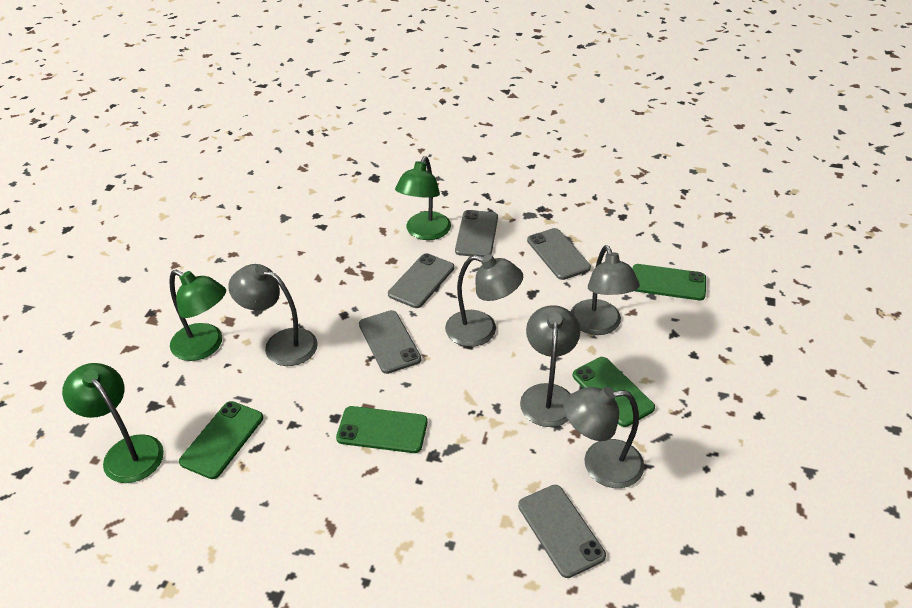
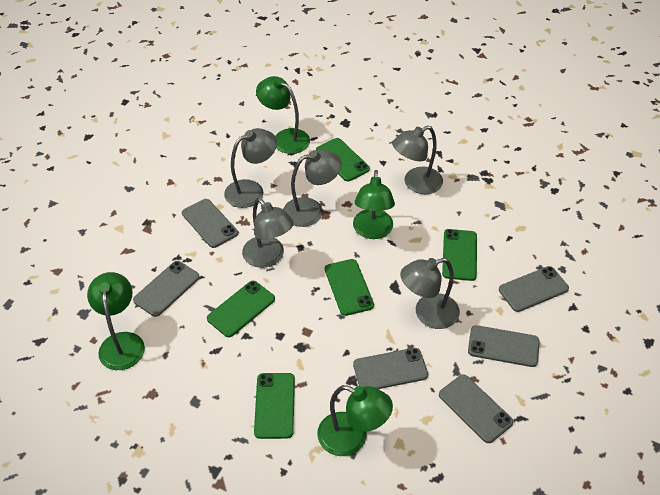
green lamp: 3 -> 4
green phone: 4 -> 5
grey phone: 5 -> 6

